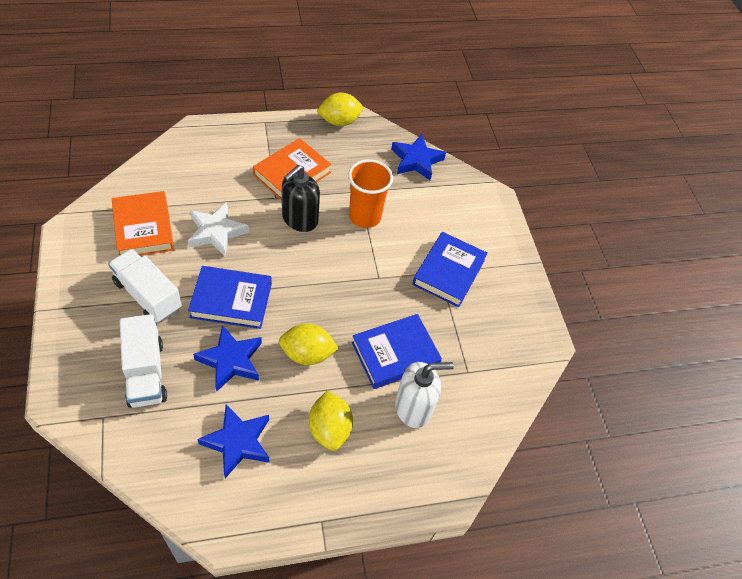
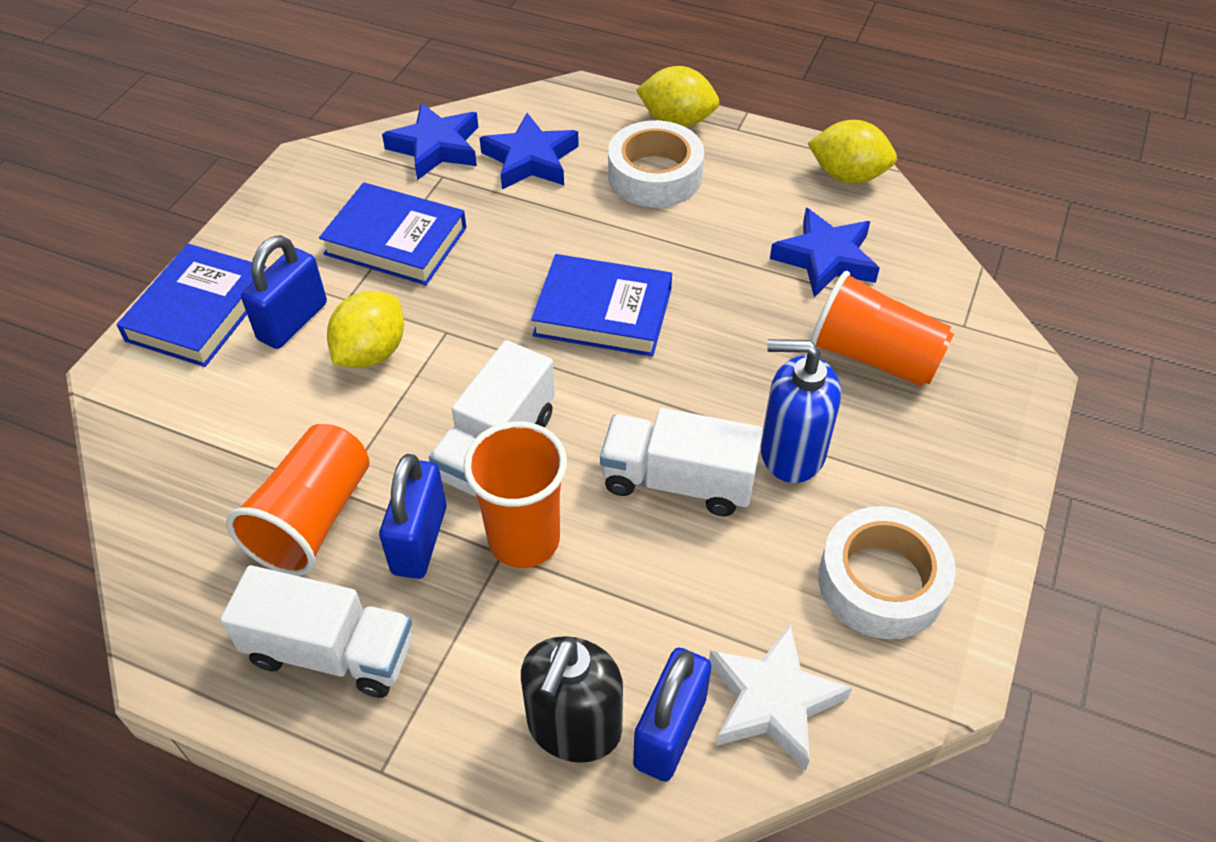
blue padlock: 0 -> 3
blue soap dispenser: 0 -> 1
orange book: 2 -> 0
orange cup: 1 -> 3
white soap dispenser: 1 -> 0
white tape: 0 -> 2
white truck: 2 -> 3

